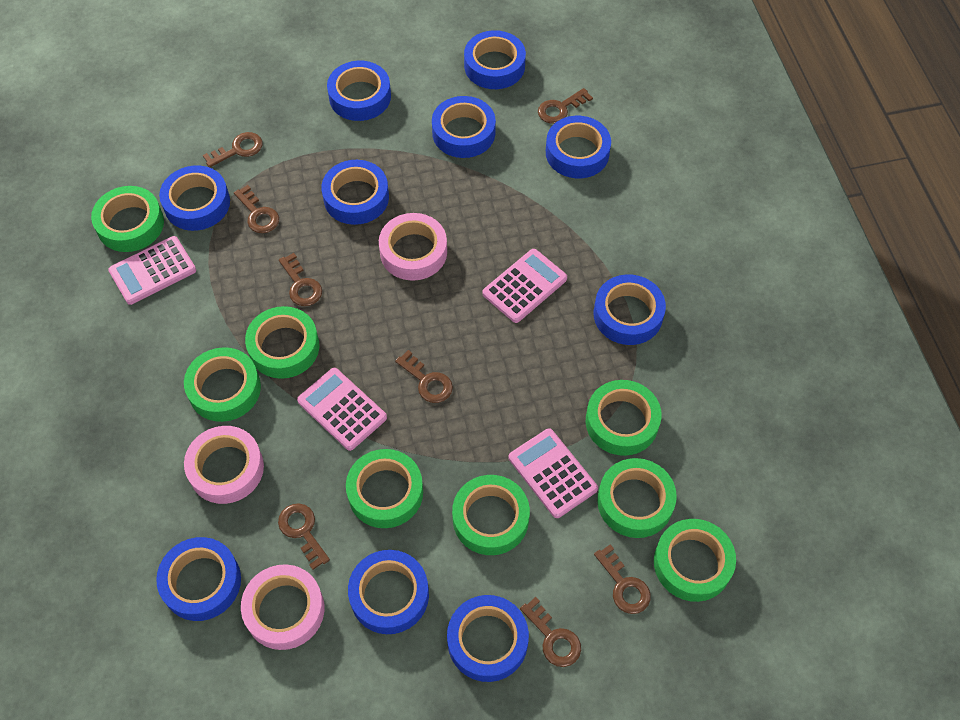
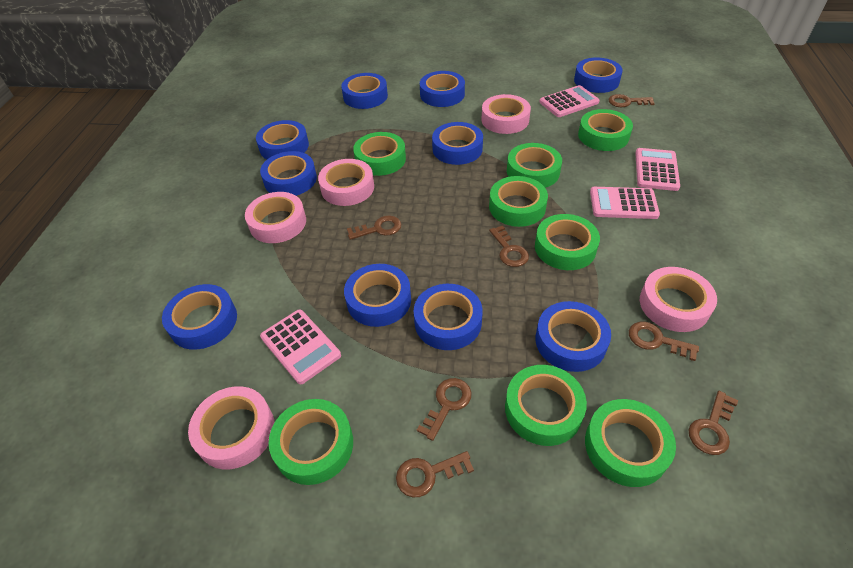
brown key: 8 -> 7
pink tape: 3 -> 5

